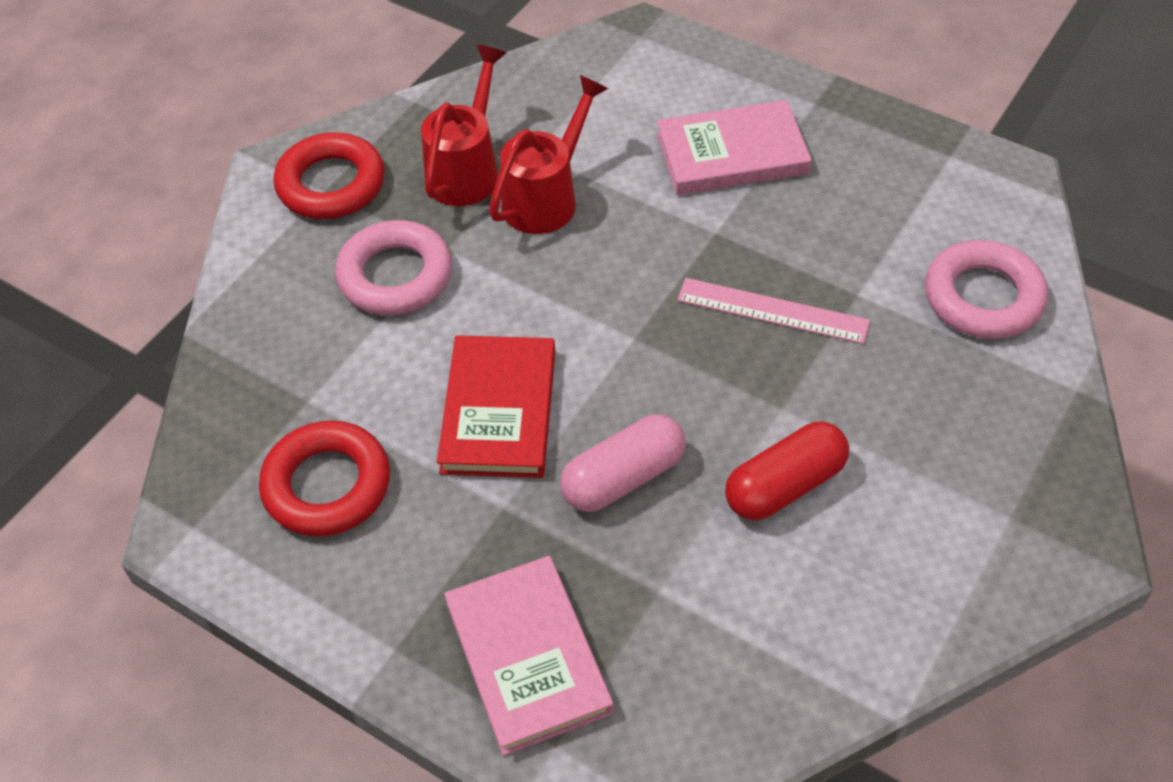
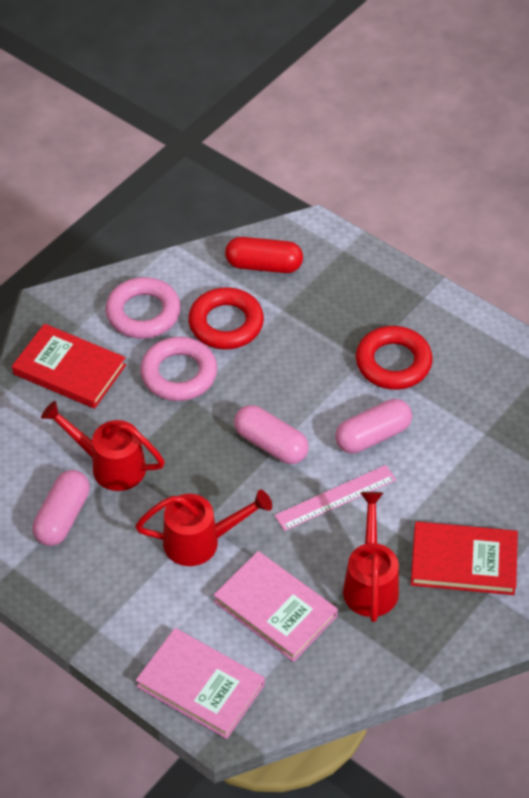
pink capsule: 1 -> 3
red book: 1 -> 2
red watering can: 2 -> 3

